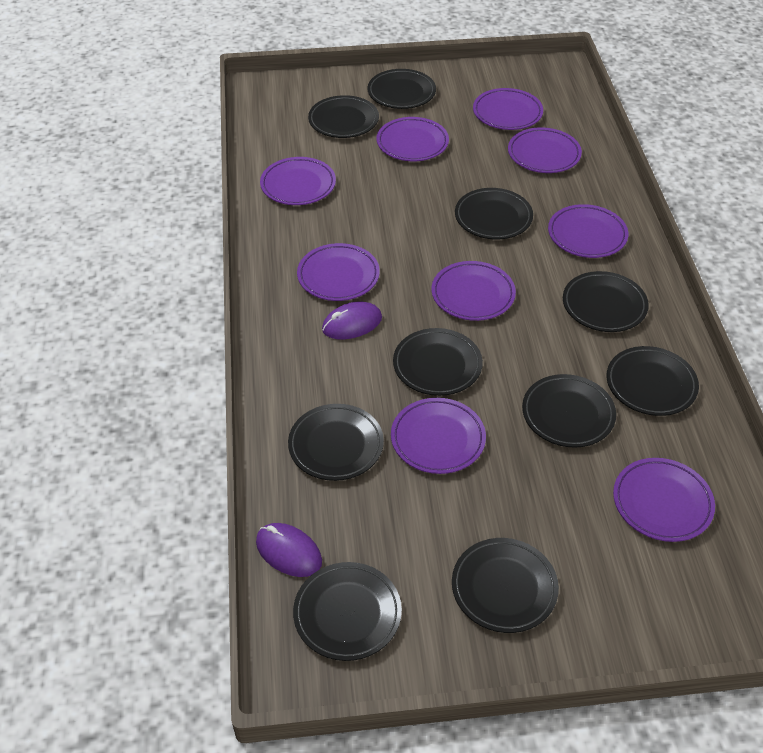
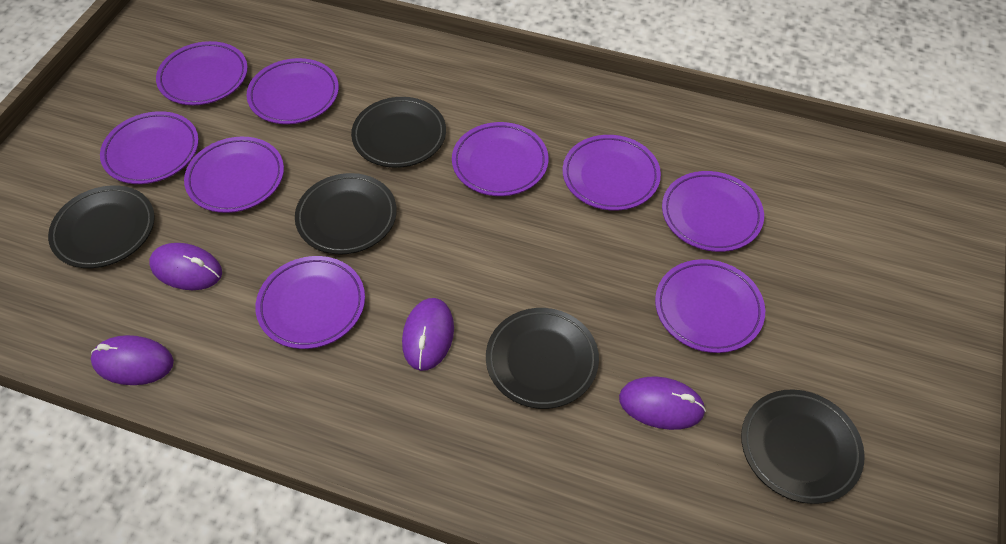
black plate: 10 -> 5
purple mouse: 2 -> 4

